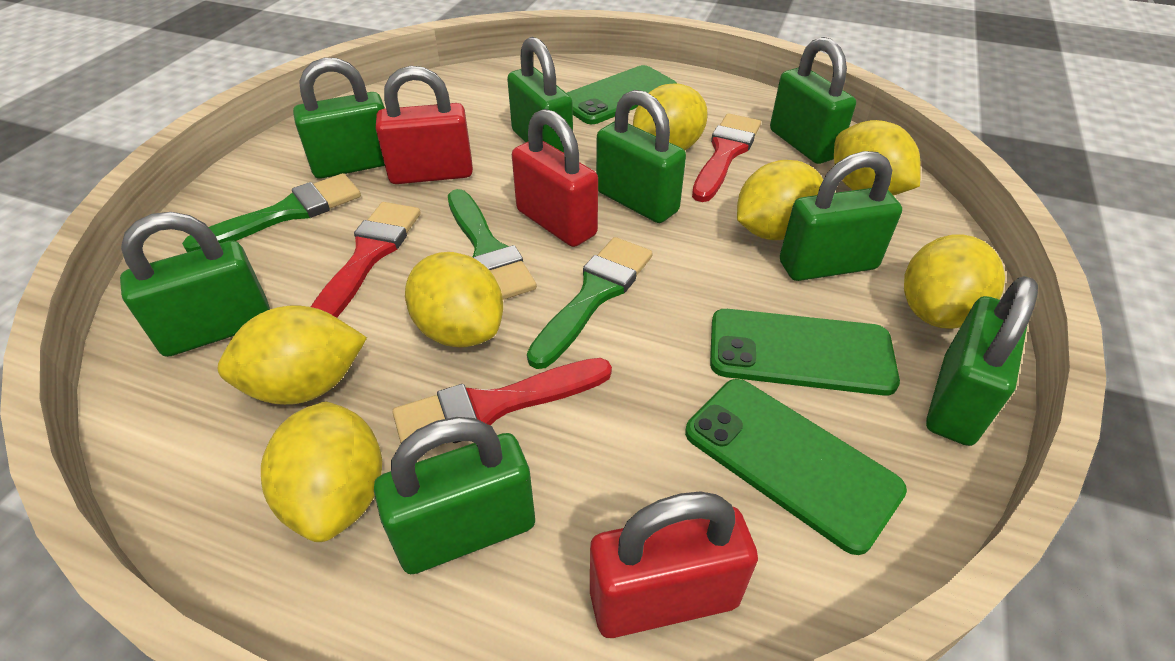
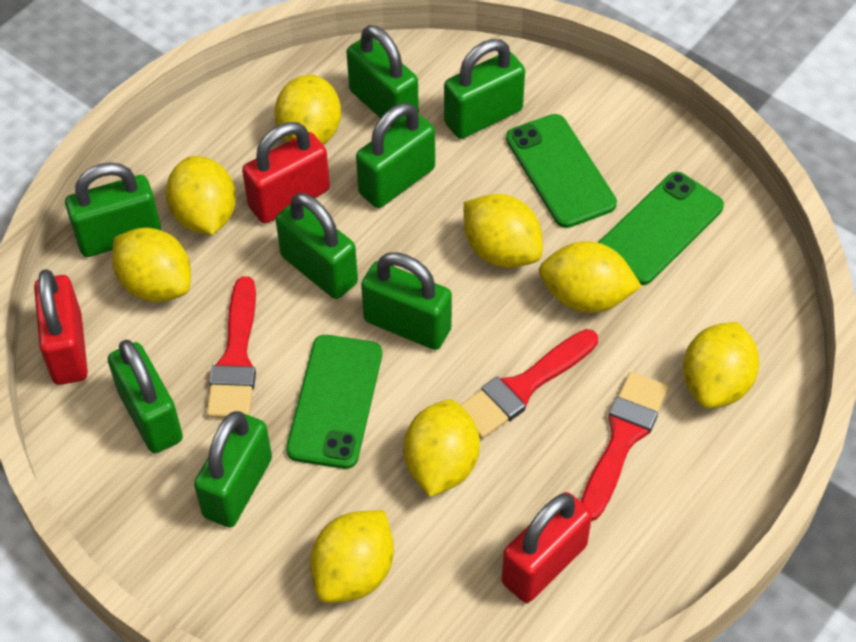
green brush: 3 -> 0
yellow lemon: 7 -> 8

